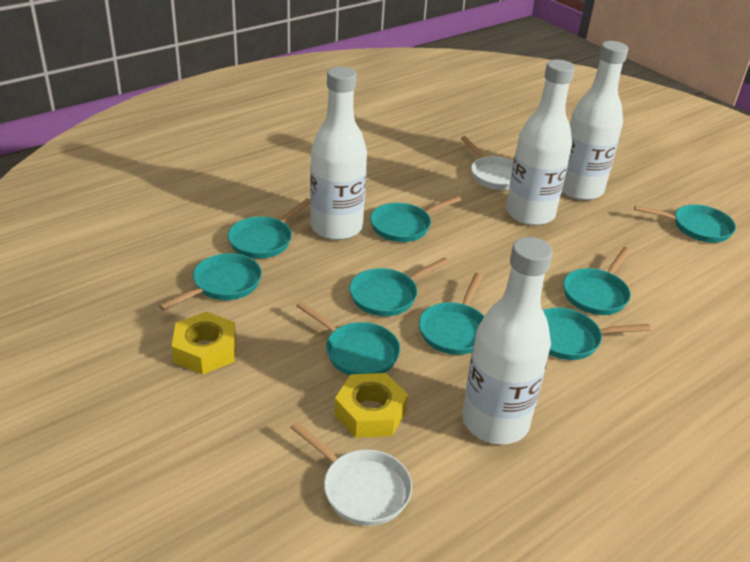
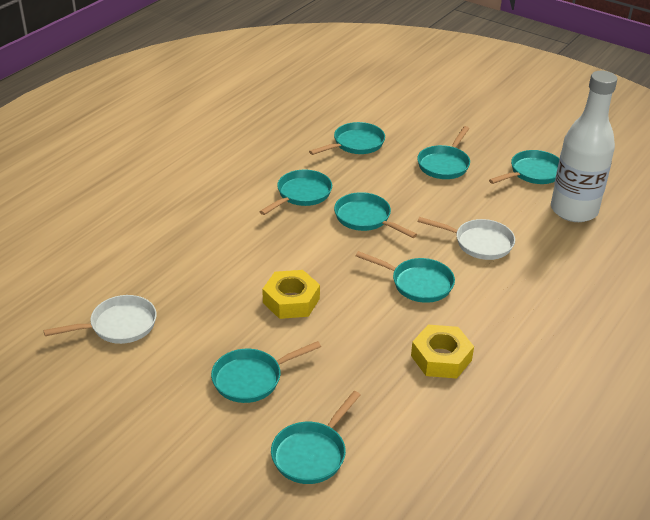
turquoise pan: 9 -> 8
white bottle: 4 -> 1

